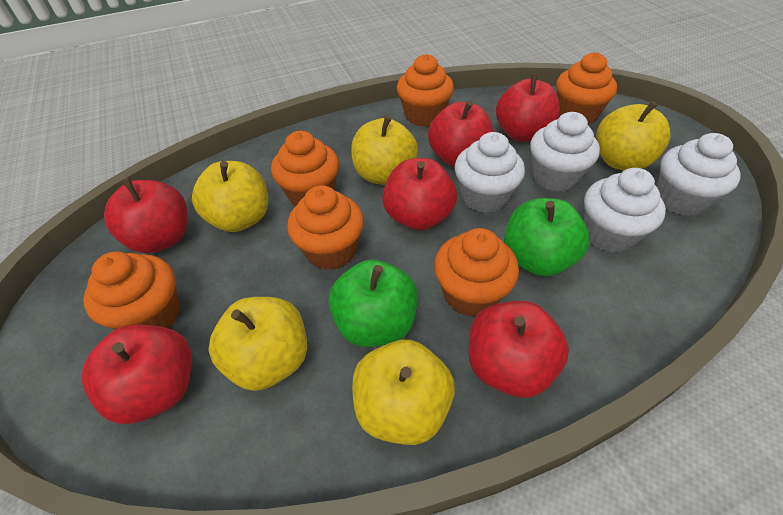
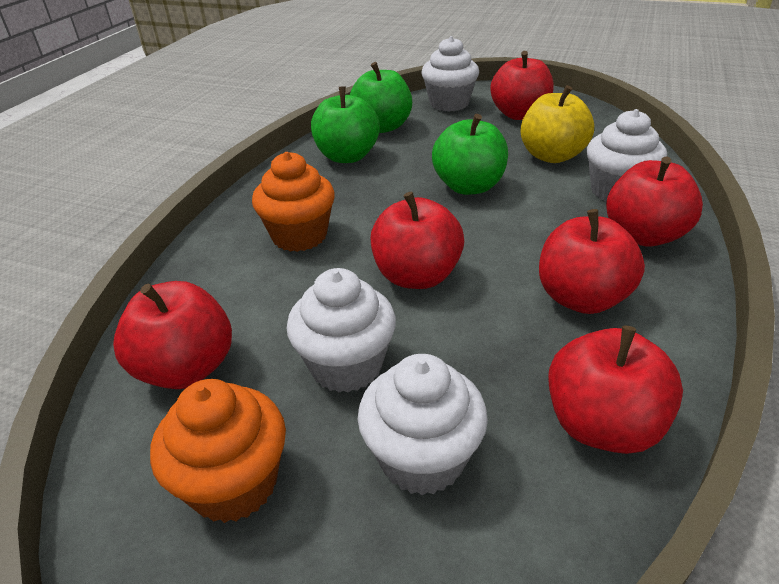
green apple: 2 -> 3
orange cupcake: 6 -> 2
yellow apple: 5 -> 1

